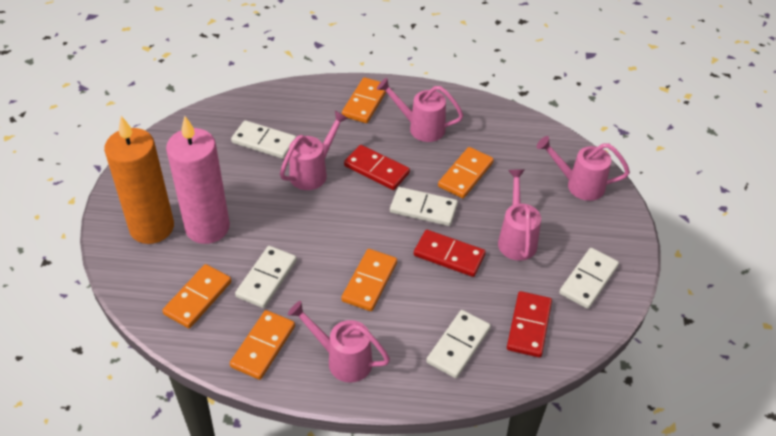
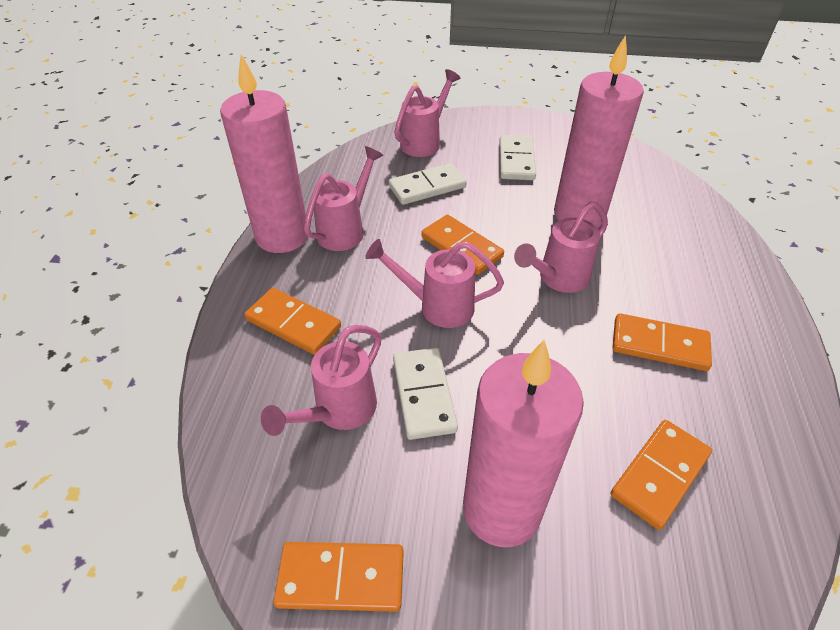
orange candle: 1 -> 0
pink candle: 1 -> 3
red domino: 3 -> 0
white domino: 5 -> 3

